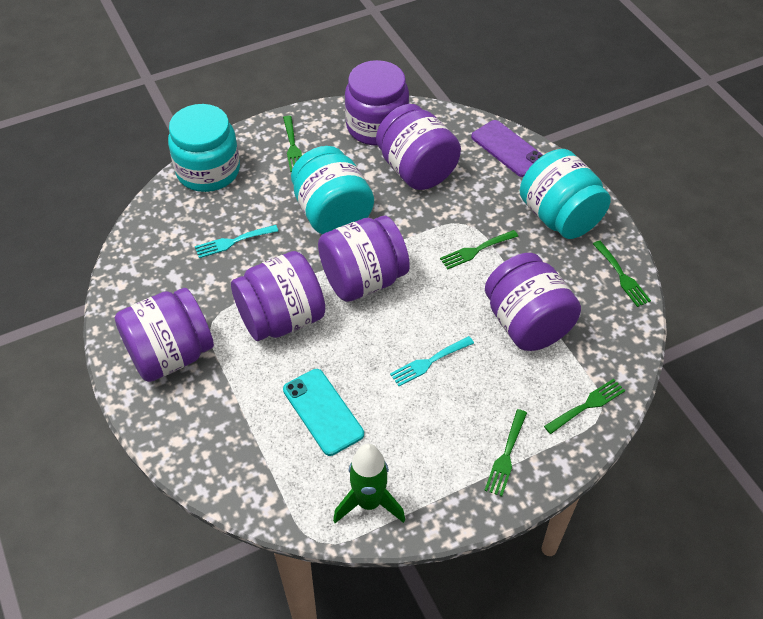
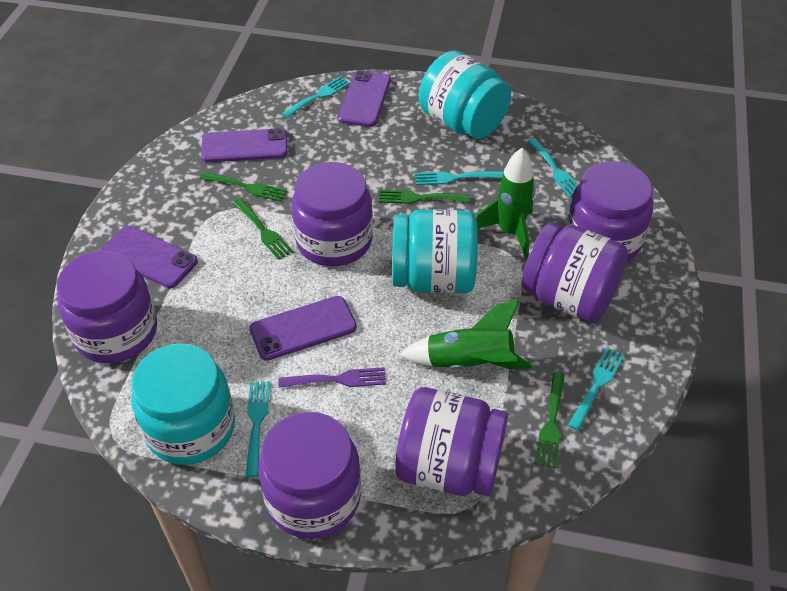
green fork: 5 -> 4
green rocket: 1 -> 2
purple fork: 0 -> 1
purple phone: 1 -> 4
turquoise fork: 2 -> 5
turquoise phone: 1 -> 0

